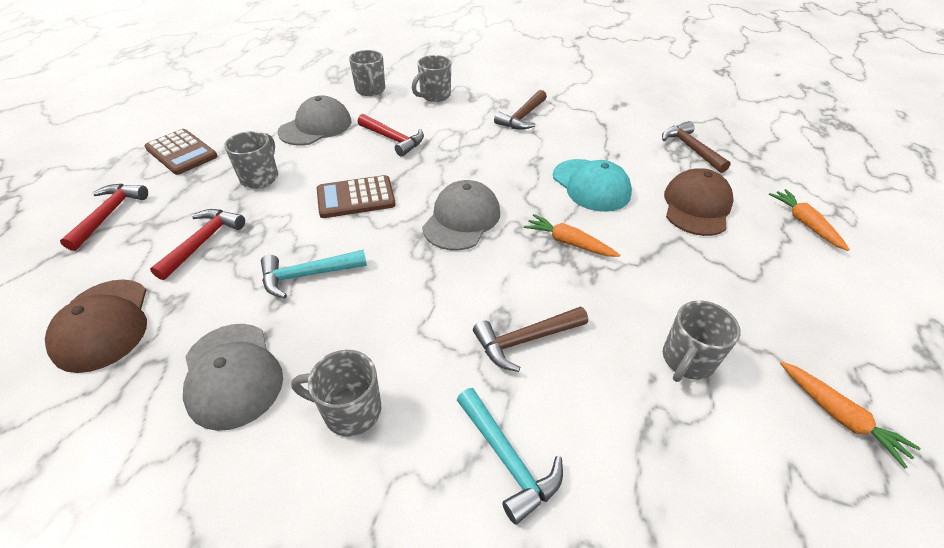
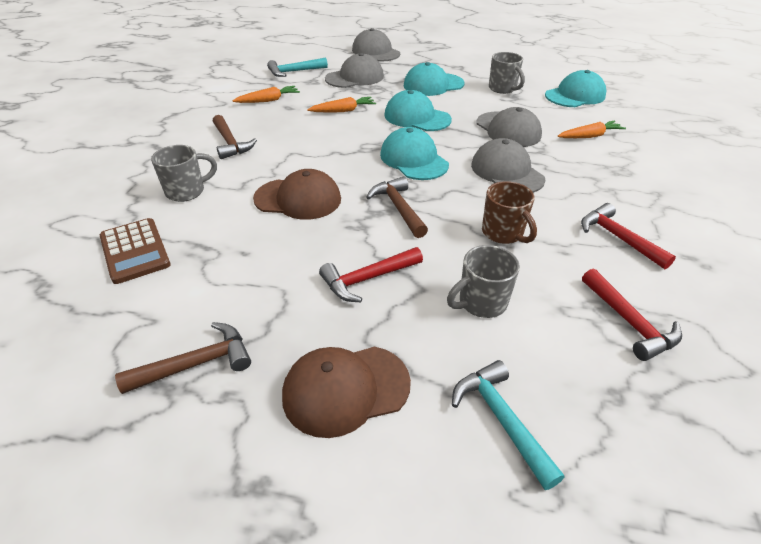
brown calculator: 2 -> 1
brown mug: 0 -> 1
grey cap: 3 -> 4
grey mug: 5 -> 3
turquoise cap: 1 -> 4

